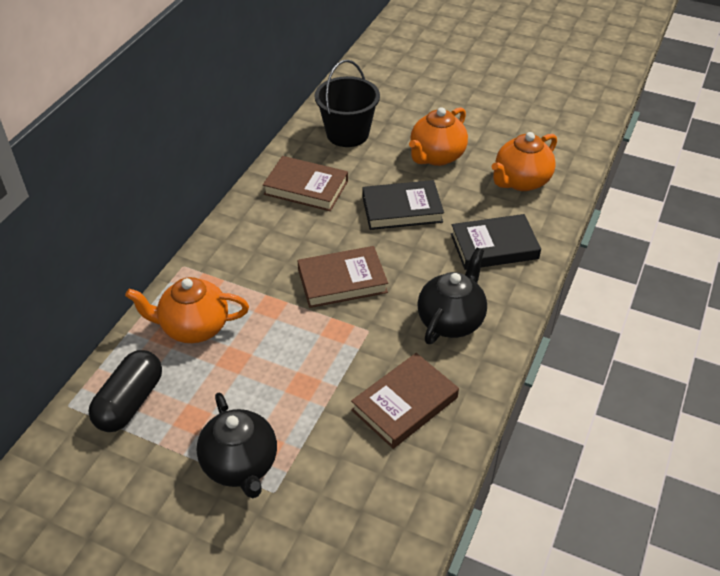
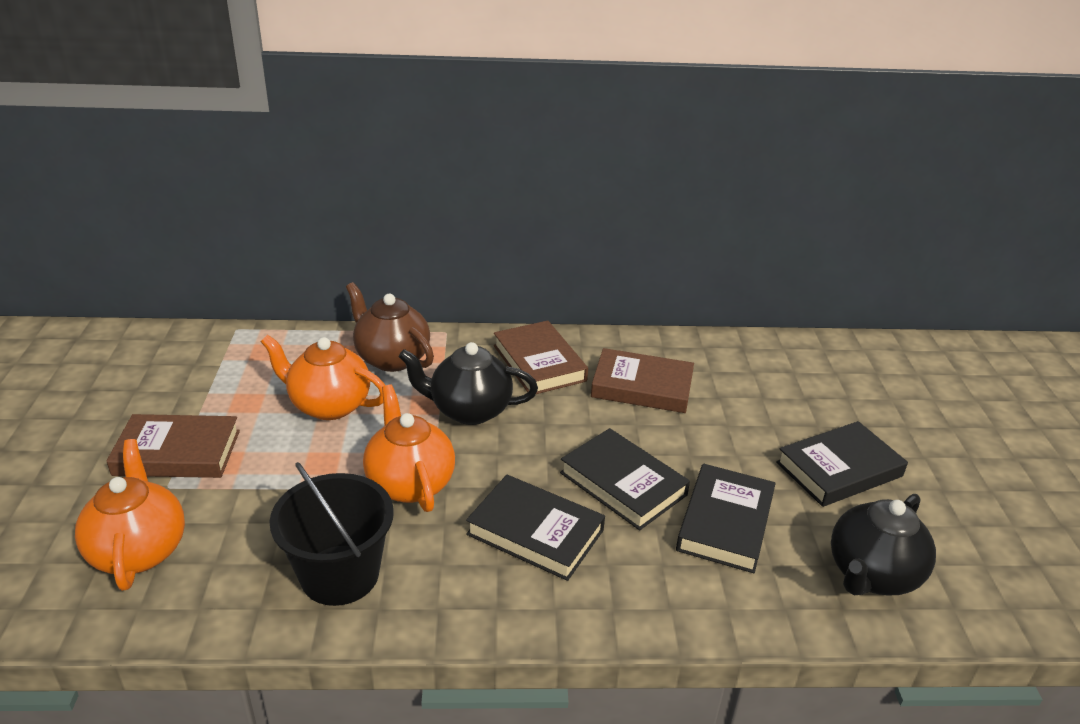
black book: 2 -> 4
black capsule: 1 -> 0
brown teapot: 0 -> 1

